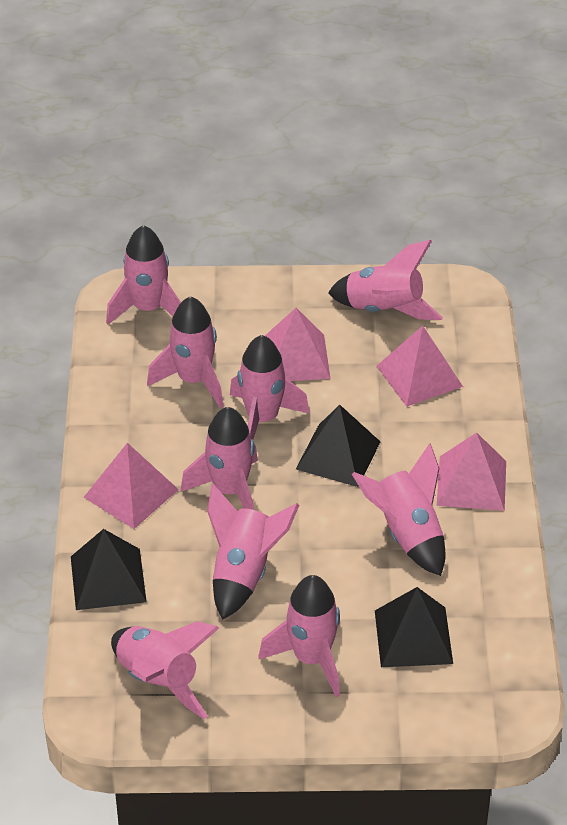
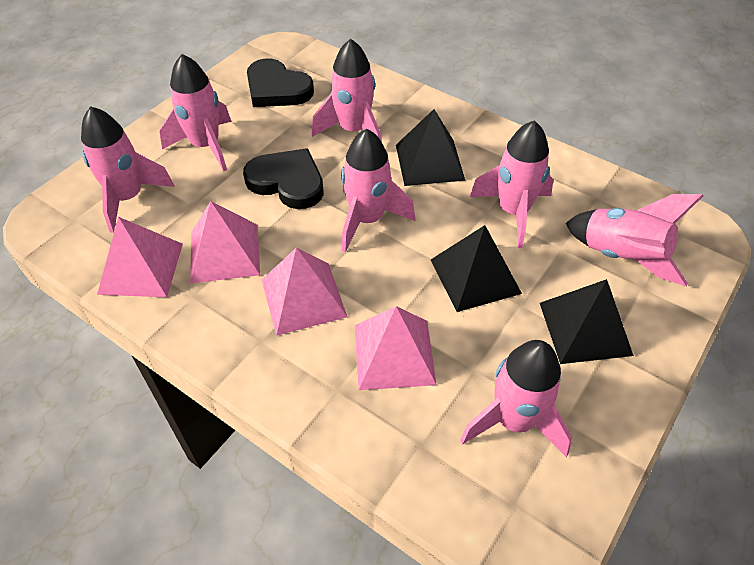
black heart: 0 -> 2
pink rocket: 9 -> 7

